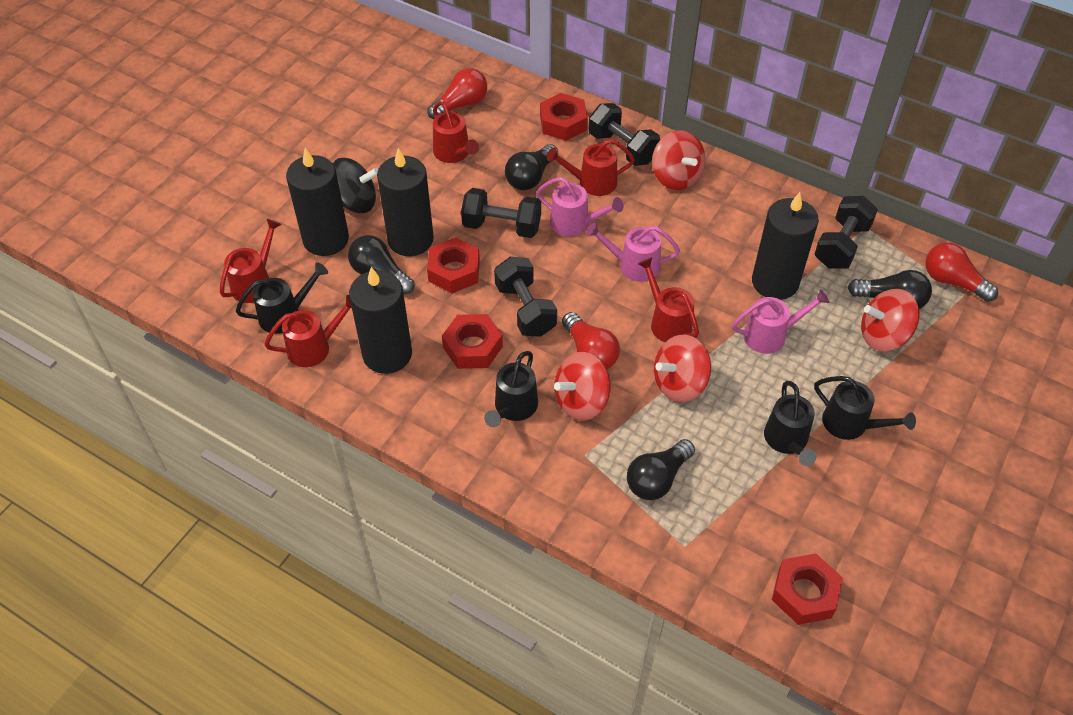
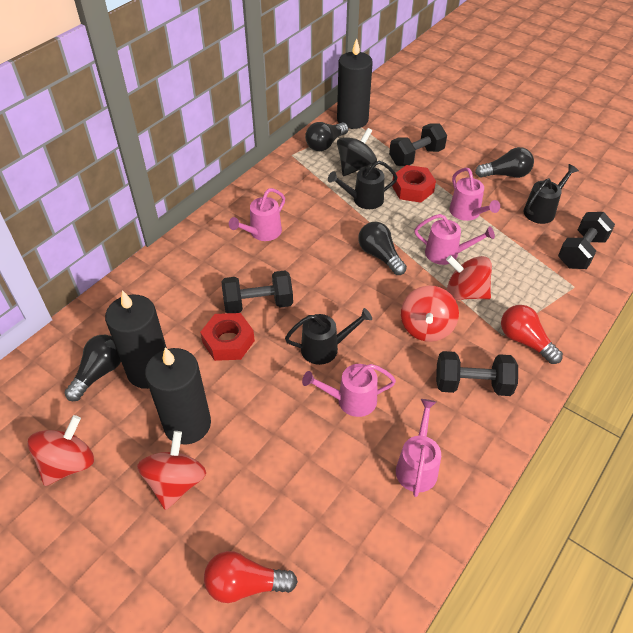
black candle: 4 -> 3
black watering can: 4 -> 3
pink watering can: 3 -> 5
red light bulb: 3 -> 2
red nut: 4 -> 2
red watering can: 5 -> 0

